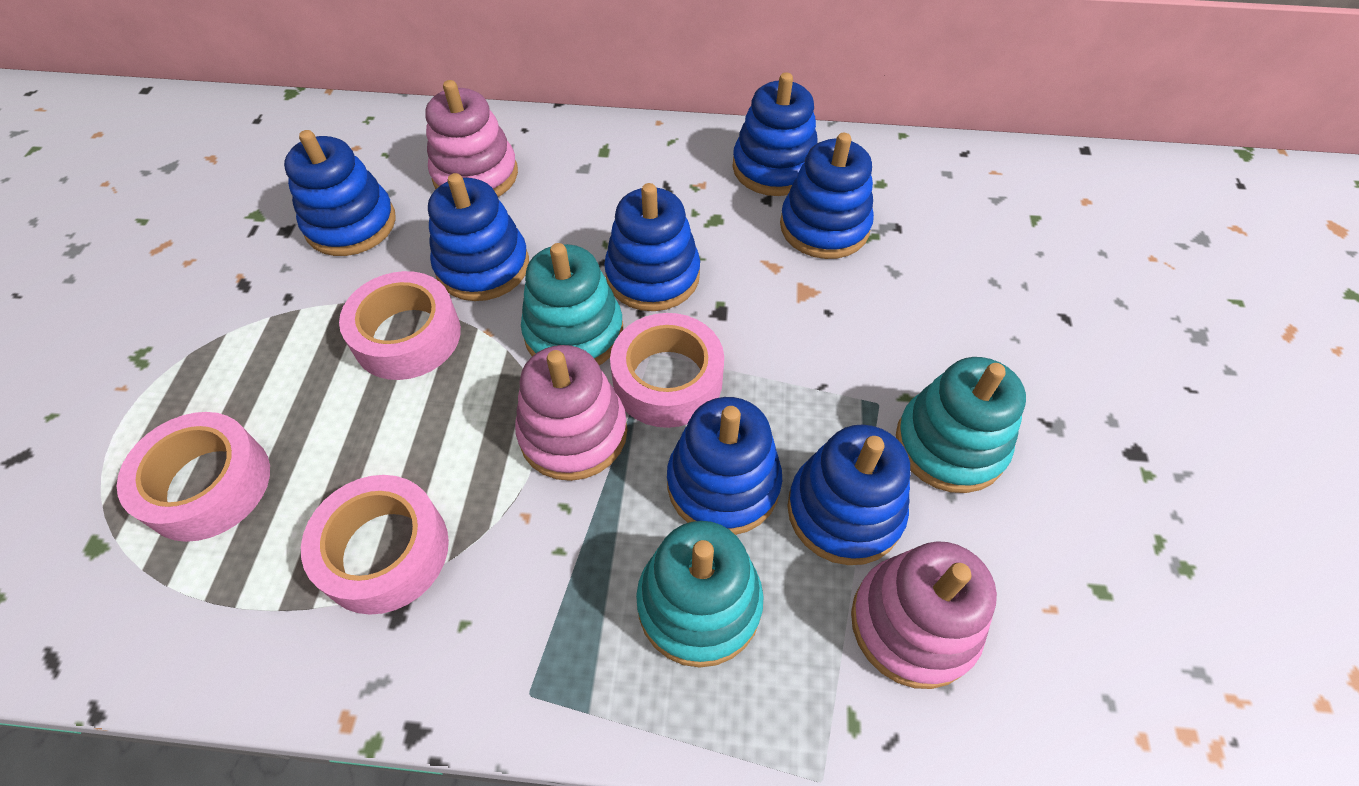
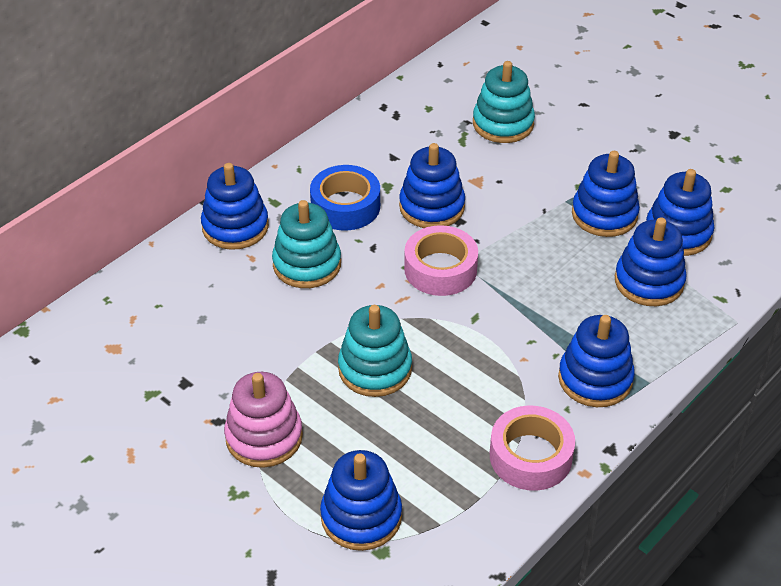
blue tape: 0 -> 1
pink stacking toy: 3 -> 1
pink tape: 4 -> 2

